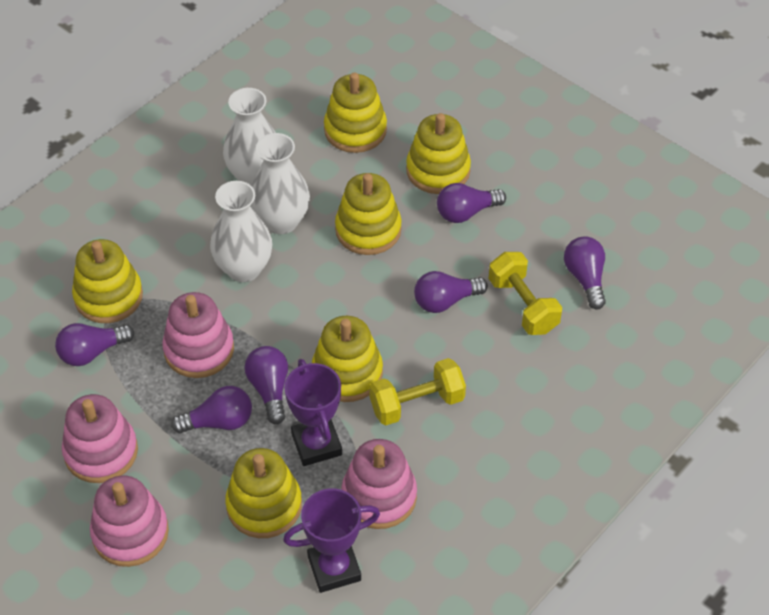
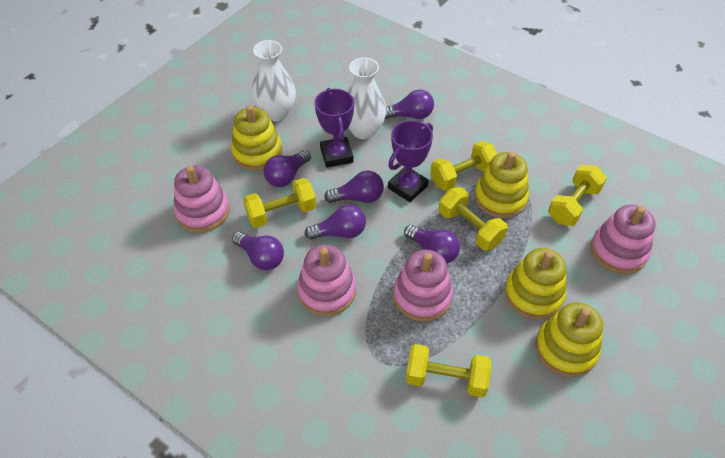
white vase: 3 -> 2
yellow dumbbell: 2 -> 5
yellow stacking toy: 6 -> 4

